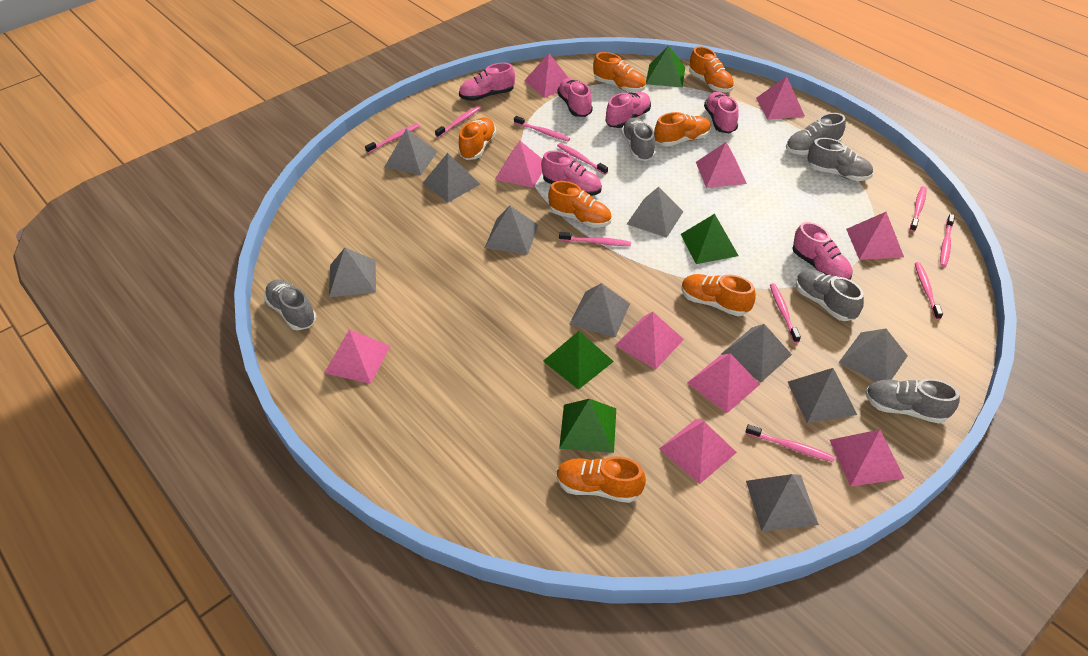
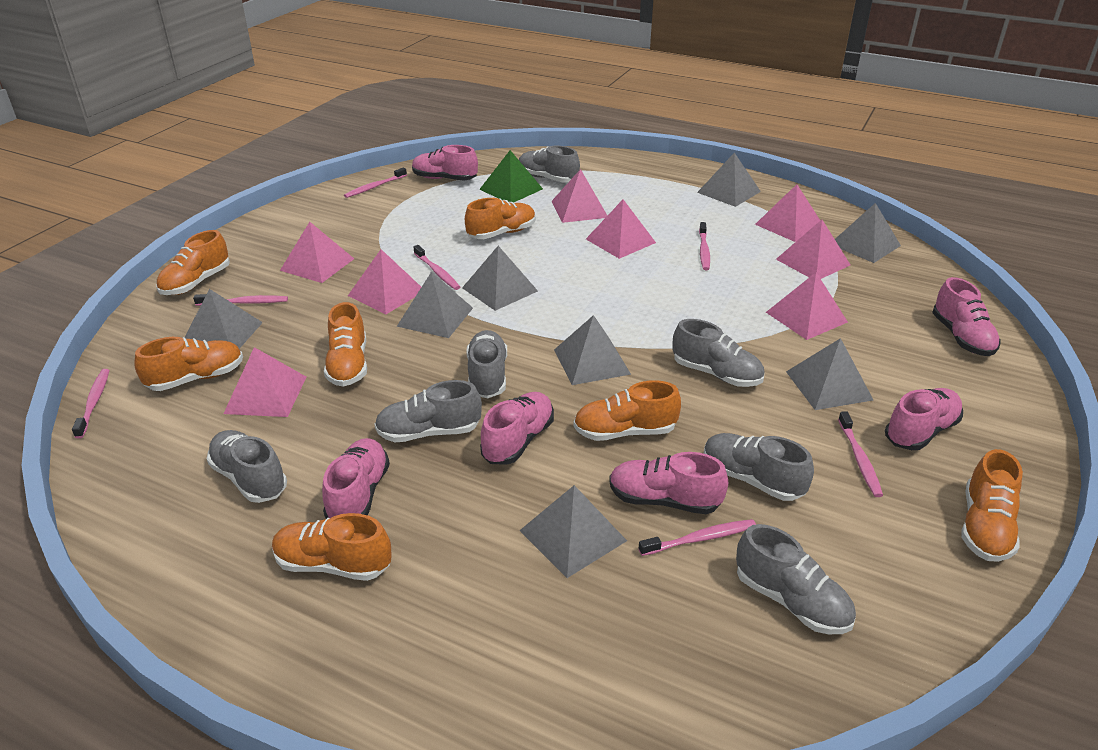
green pyramid: 4 -> 1
grey pyramid: 10 -> 8
grey shoe: 6 -> 7
pink pyramid: 10 -> 8
pink toothbrush: 10 -> 7

